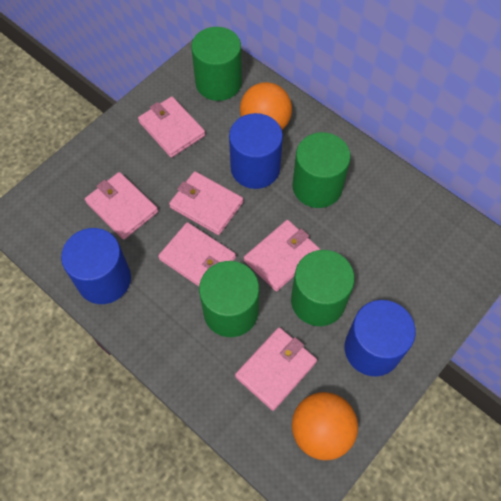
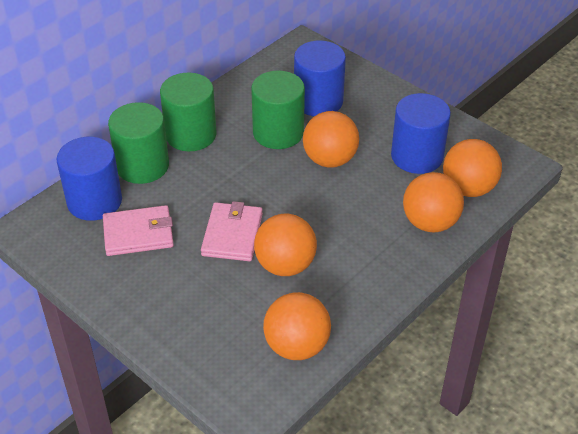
green cylinder: 4 -> 3
orange ball: 2 -> 5
pink wallet: 6 -> 2

